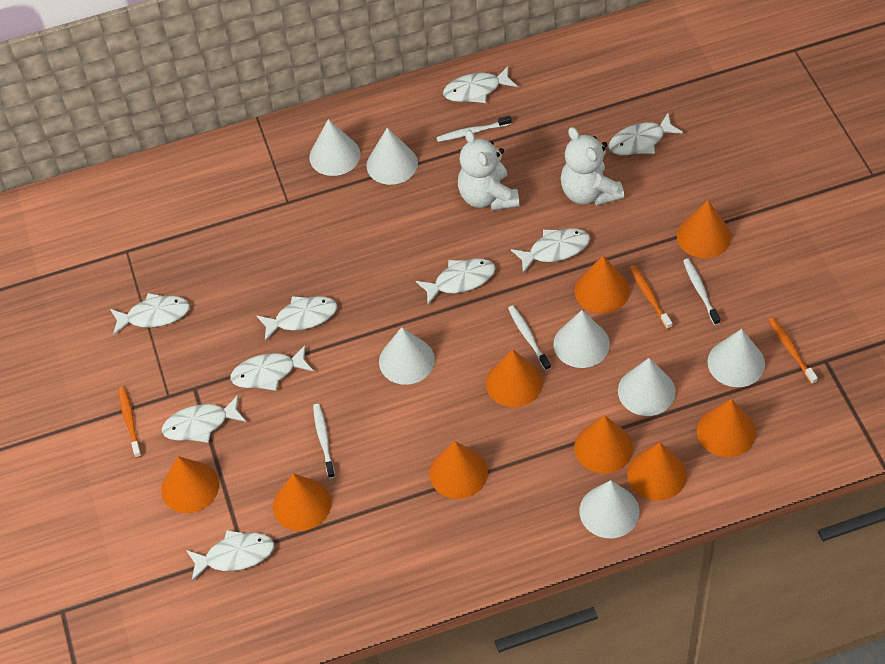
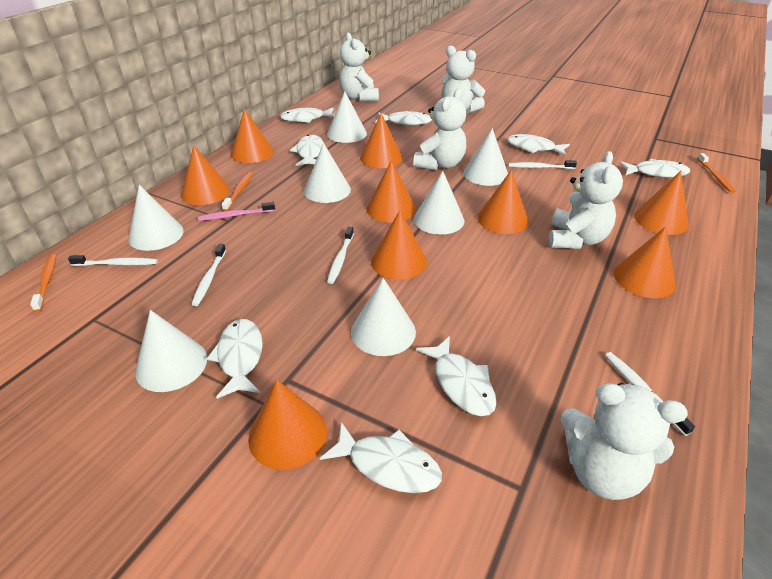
pink toothbrush: 0 -> 1
white fish: 9 -> 8
white teddy bear: 2 -> 5
white toothbrush: 4 -> 5

